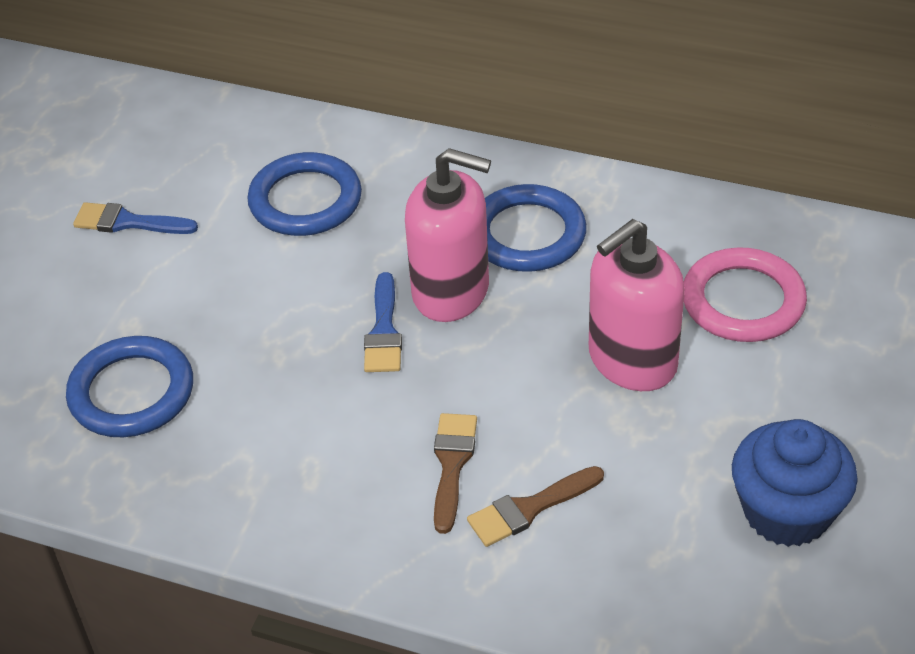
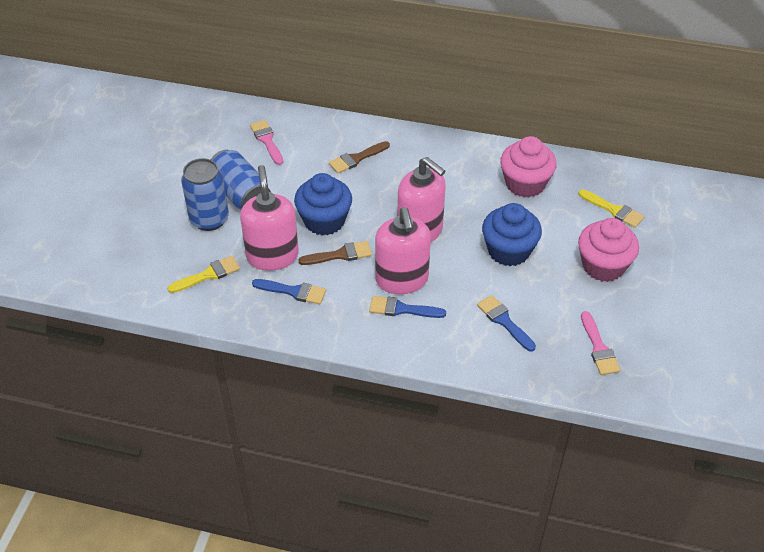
blue brush: 2 -> 3
blue can: 0 -> 2
blue cupcake: 1 -> 2
blue ring: 3 -> 0
pink brush: 0 -> 2
pink cupcake: 0 -> 2
pink ring: 1 -> 0
pink soap dispenser: 2 -> 3
yellow brush: 0 -> 2

